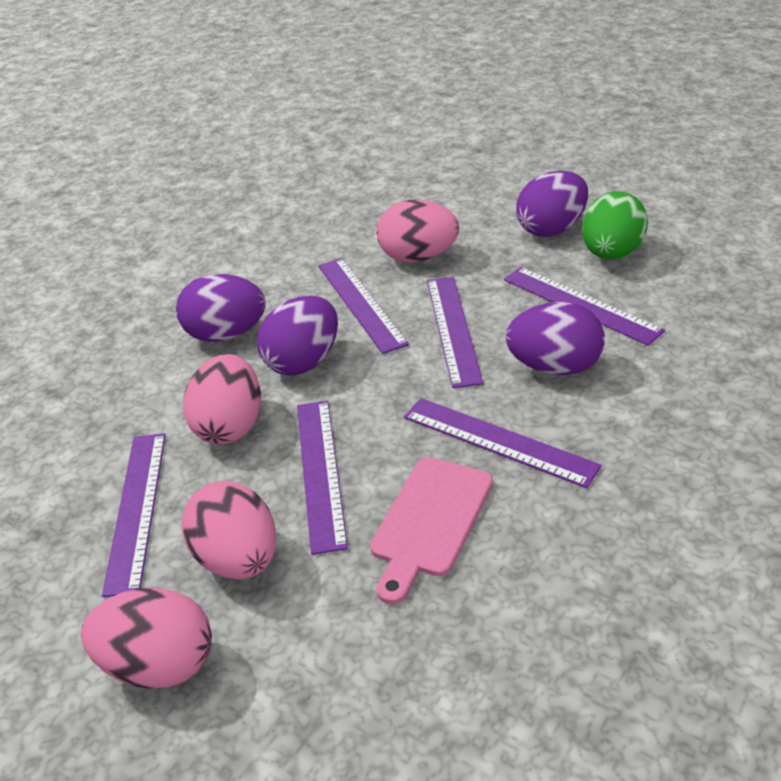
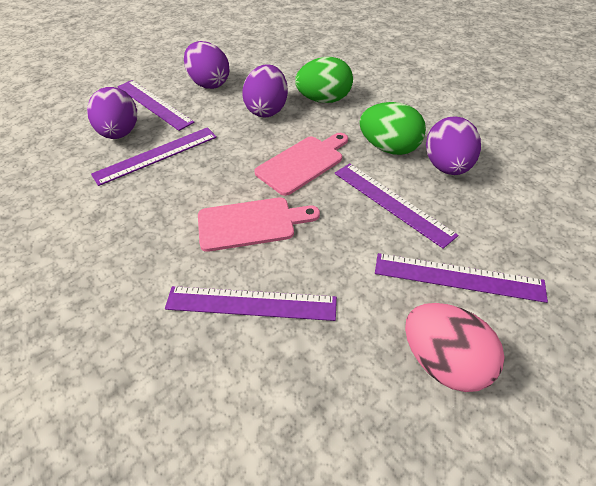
green egg: 1 -> 2
pink cutting board: 1 -> 2
pink egg: 4 -> 1
purple ruler: 6 -> 5

